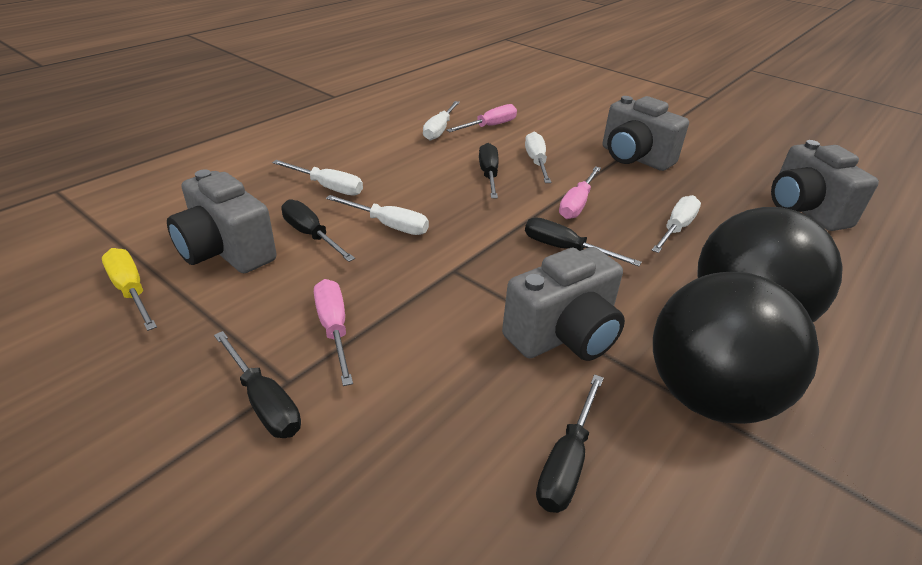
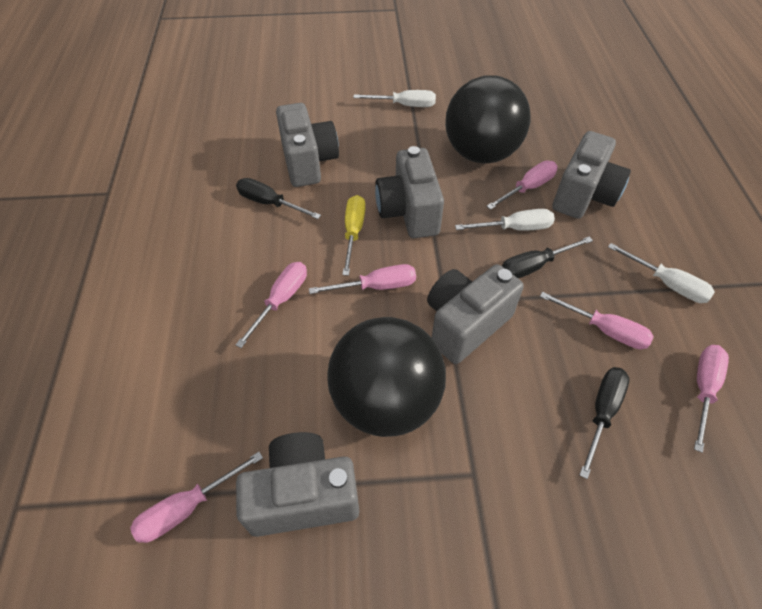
black screwdriver: 5 -> 3
grey camera: 4 -> 5
pink screwdriver: 3 -> 6
white screwdriver: 5 -> 3

